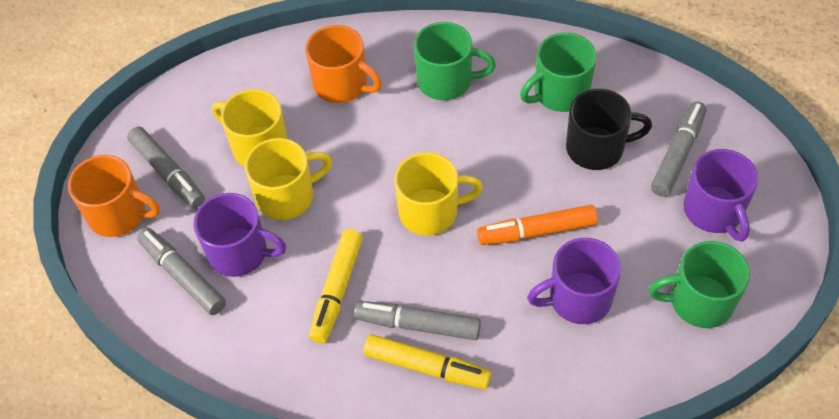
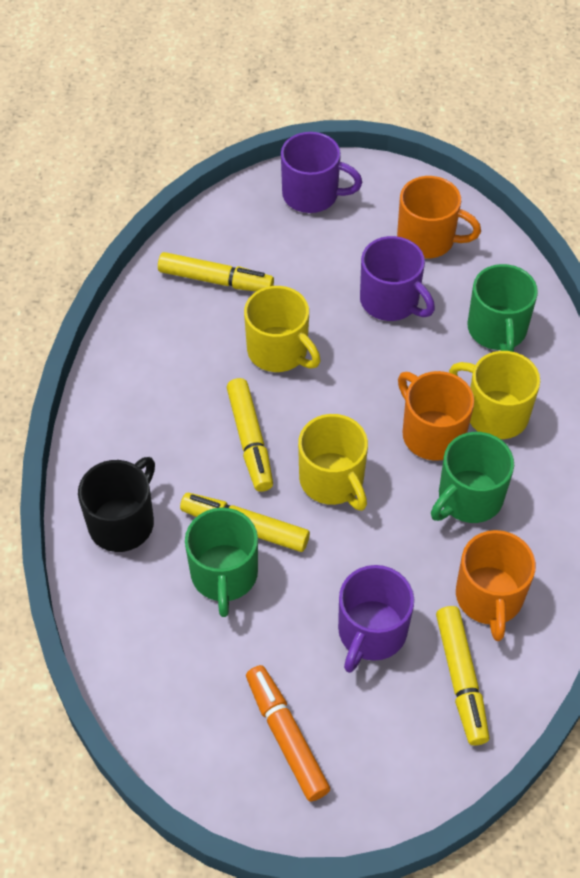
grey marker: 4 -> 0
orange mug: 2 -> 3
yellow marker: 2 -> 4

